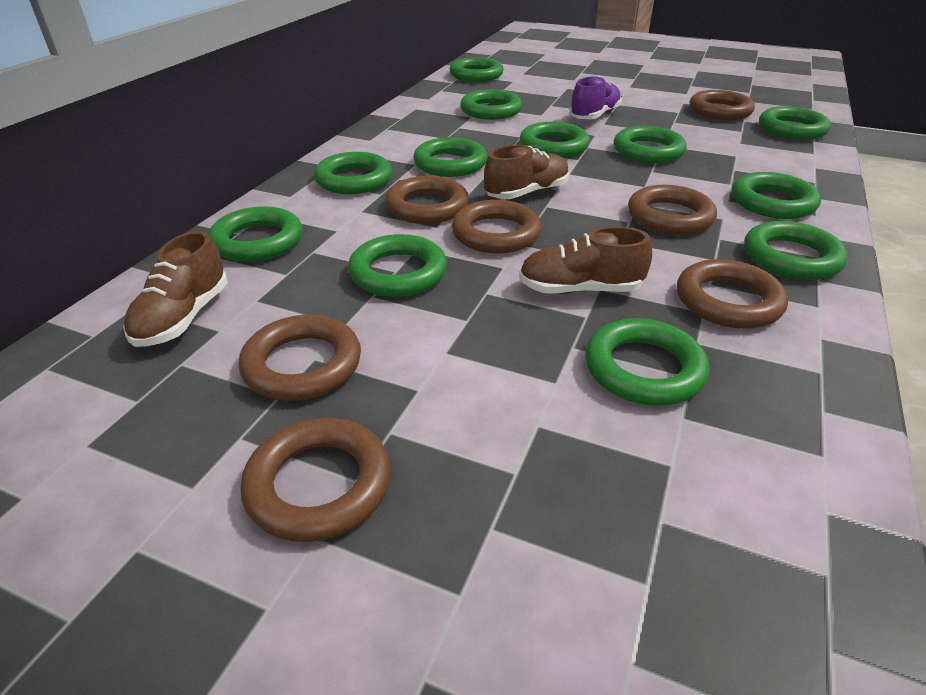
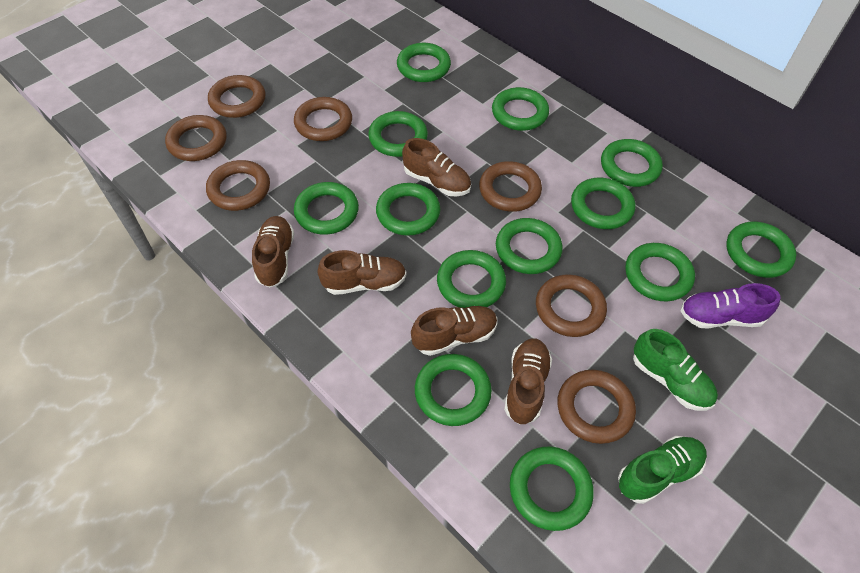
brown shoe: 3 -> 5
green ring: 12 -> 13
green shoe: 0 -> 2

